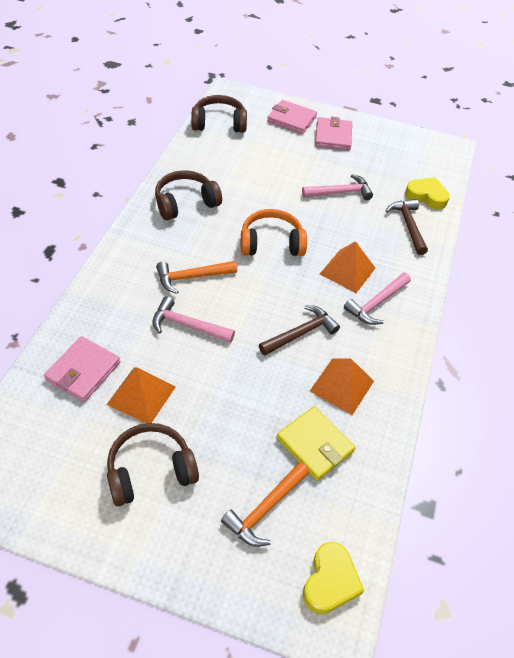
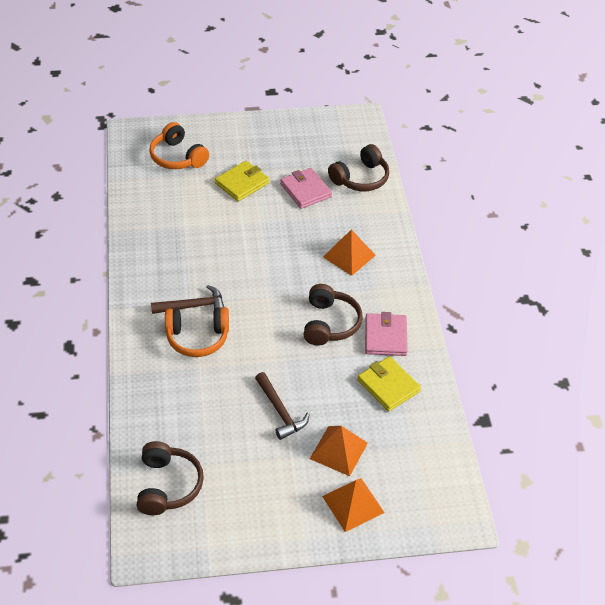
orange hammer: 2 -> 0
orange headphones: 1 -> 2
pink hammer: 3 -> 0
pink wallet: 3 -> 2
yellow heart: 2 -> 0
yellow wallet: 1 -> 2

